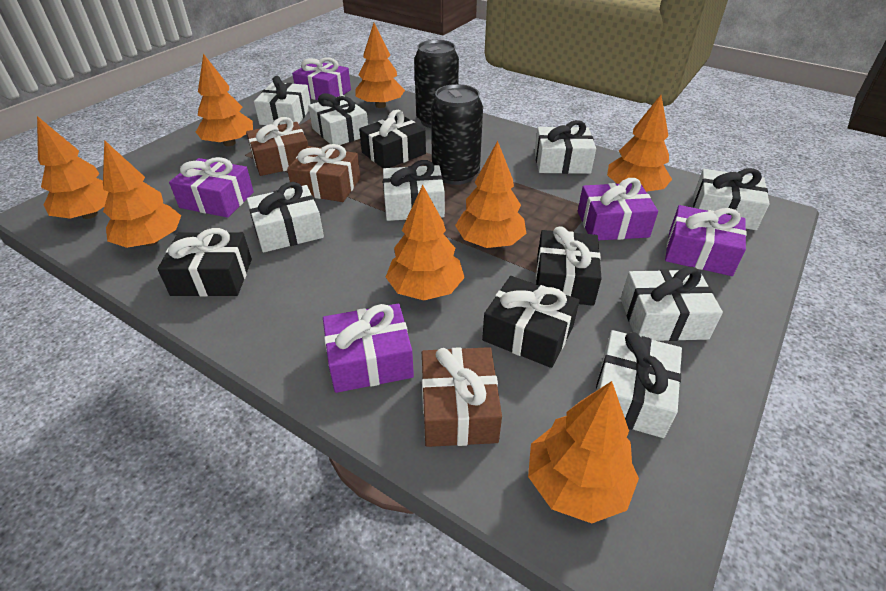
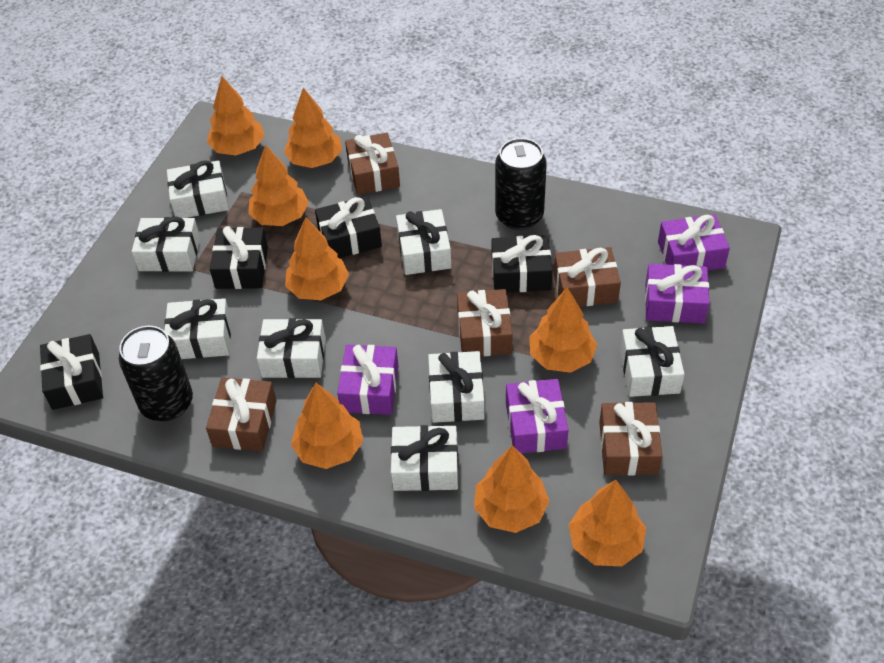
brown gift: 3 -> 5
purple gift: 5 -> 4

